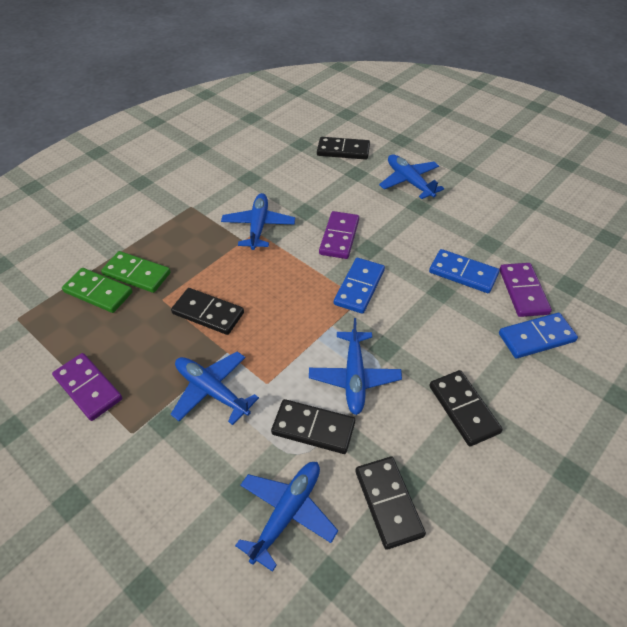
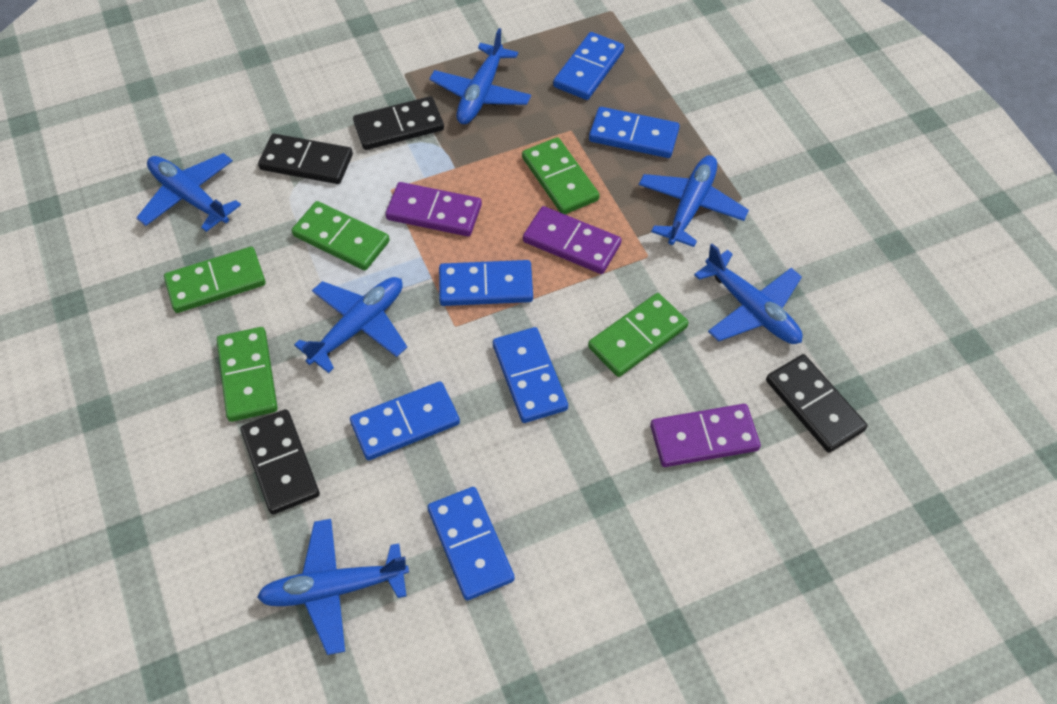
black domino: 5 -> 4
blue domino: 3 -> 6
blue plane: 5 -> 6
green domino: 2 -> 5

